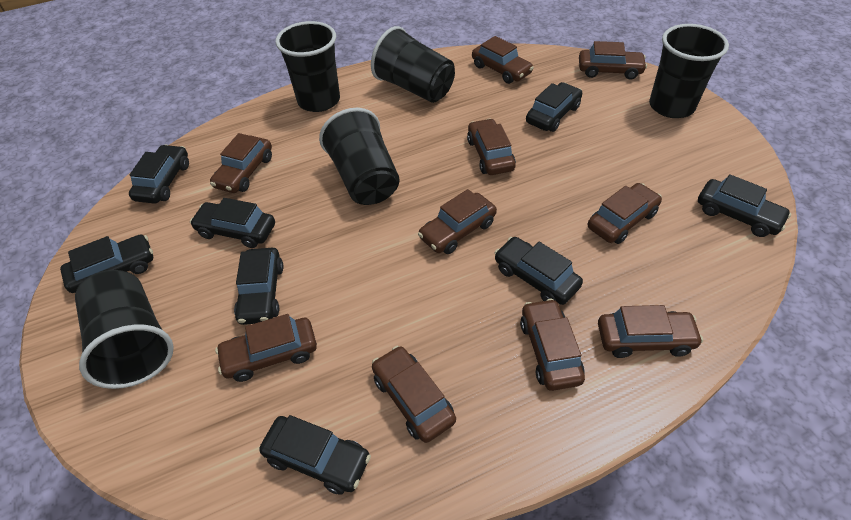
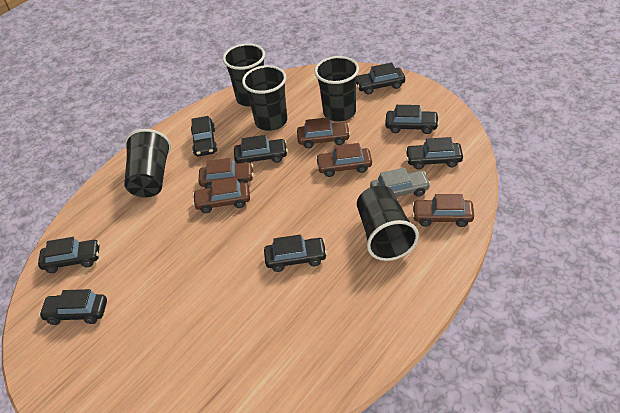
brown car: 10 -> 5
grey car: 0 -> 1

